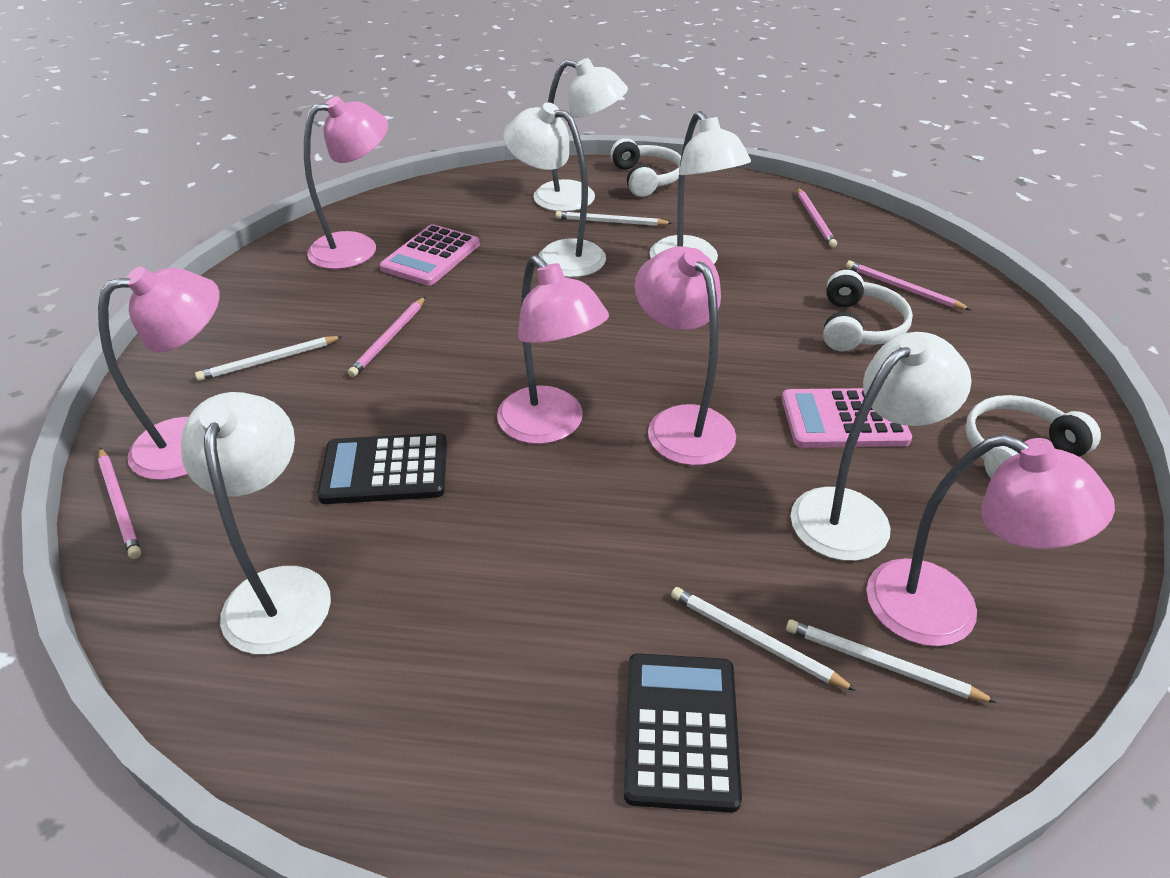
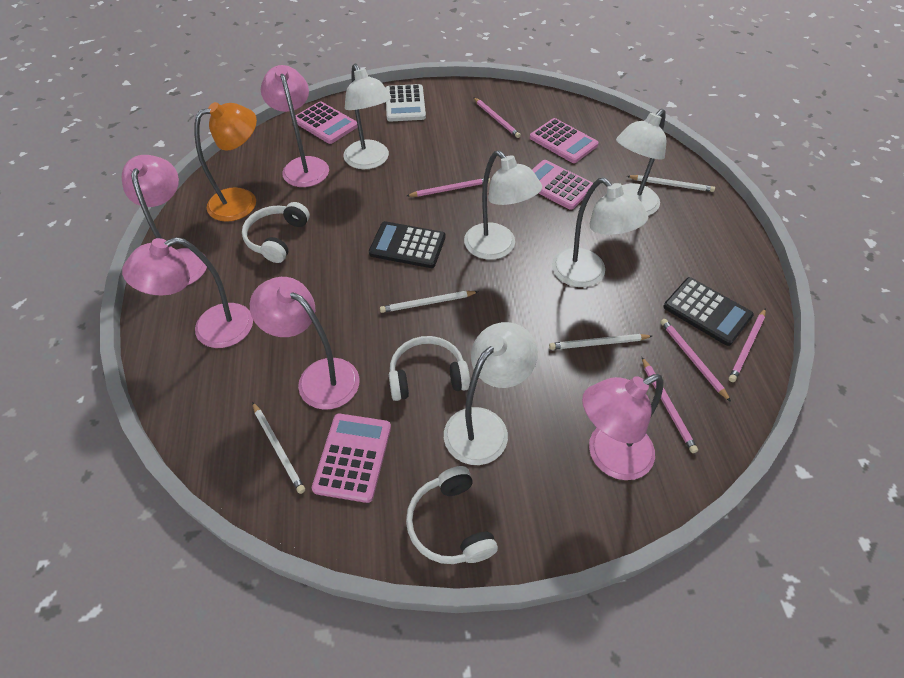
orange lamp: 0 -> 1
pink calculator: 2 -> 4
pink pencil: 4 -> 5
white calculator: 0 -> 1

